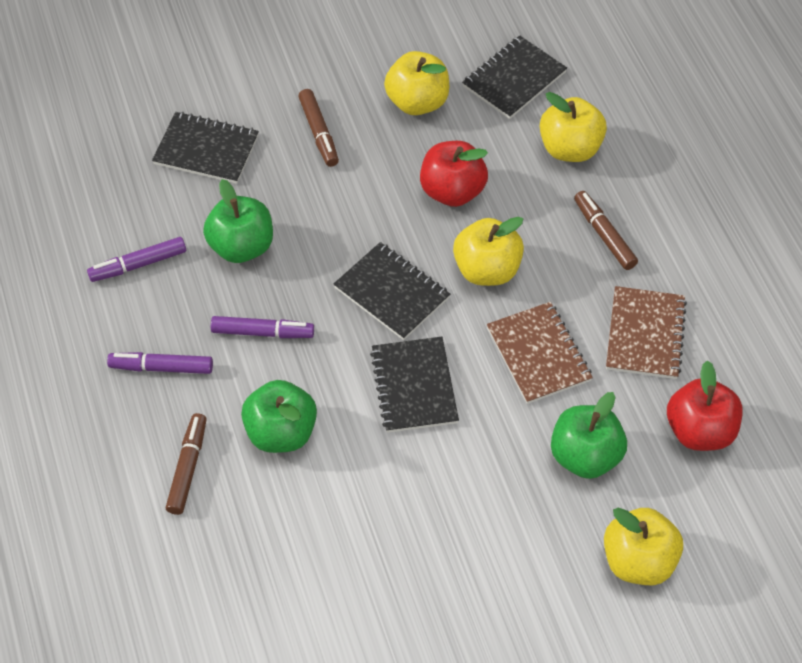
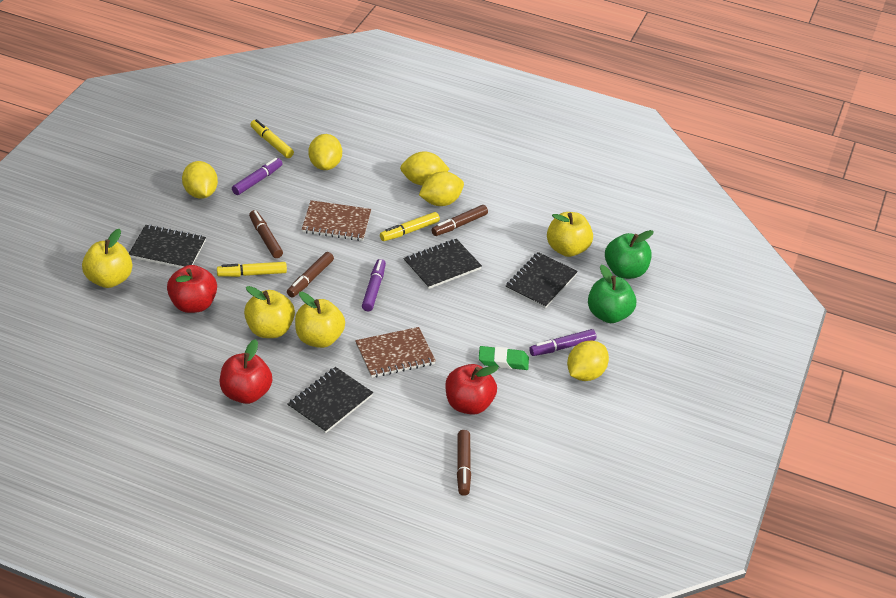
brown marker: 3 -> 4
green apple: 3 -> 2
green eraser: 0 -> 1
red apple: 2 -> 3
yellow lemon: 0 -> 5
yellow marker: 0 -> 3

